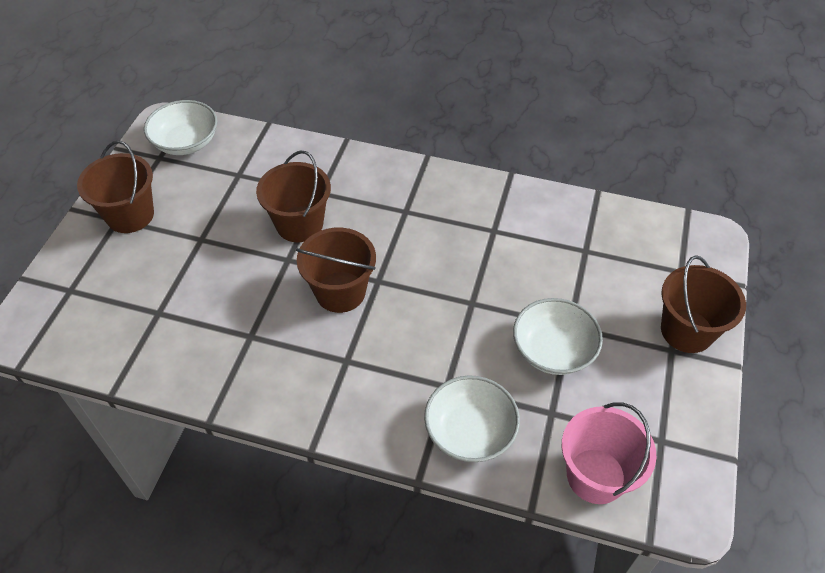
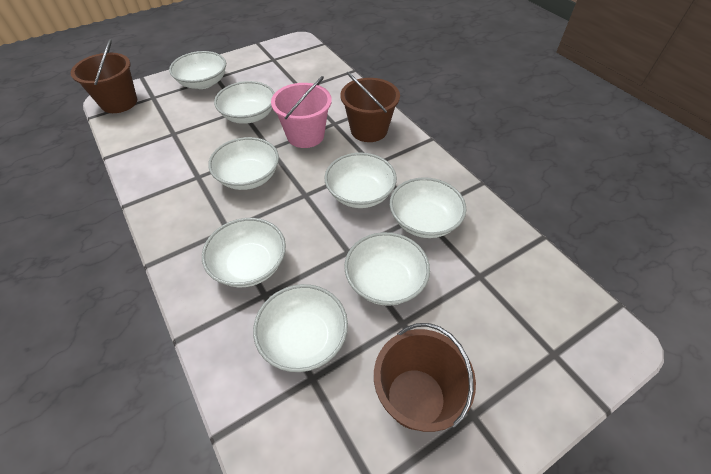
brown bucket: 4 -> 3
white bowl: 3 -> 8

